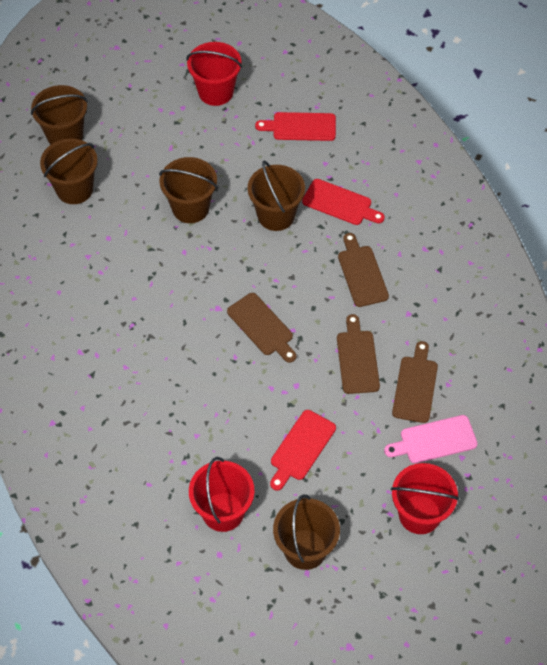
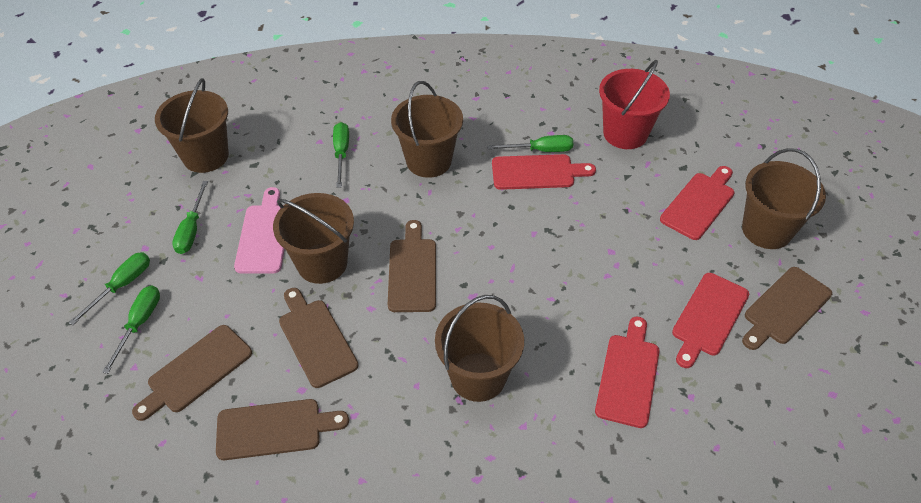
brown cutting board: 4 -> 5
green screwdriver: 0 -> 5
red bucket: 3 -> 1
red cutting board: 3 -> 4

